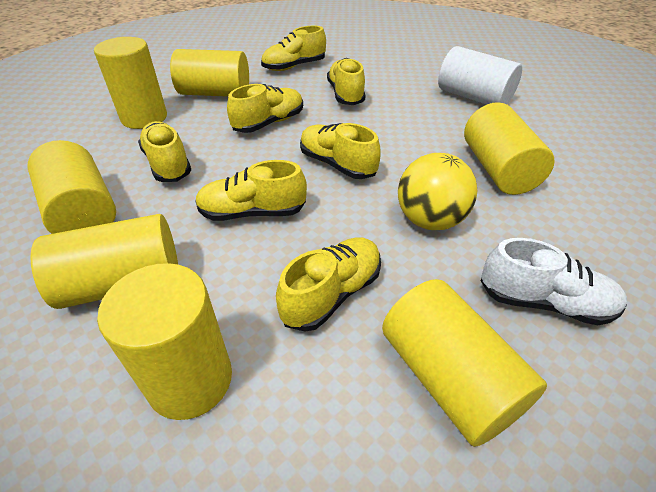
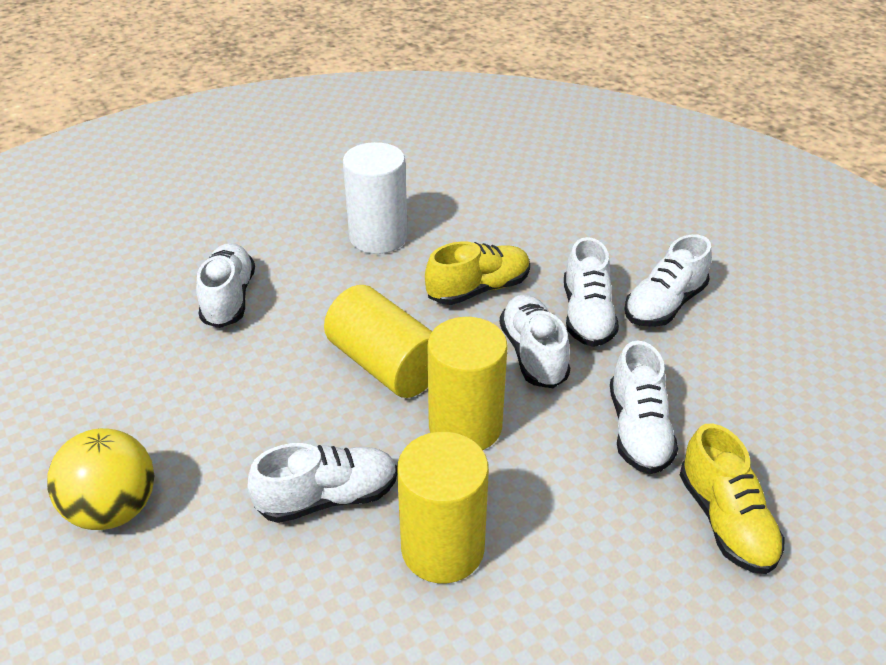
white shoe: 1 -> 6
yellow cylinder: 7 -> 3
yellow shoe: 7 -> 2

